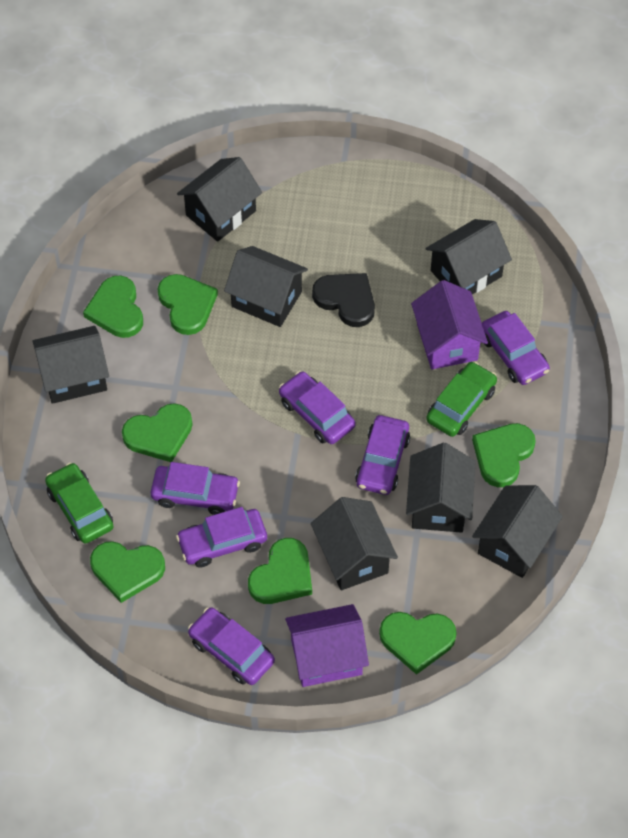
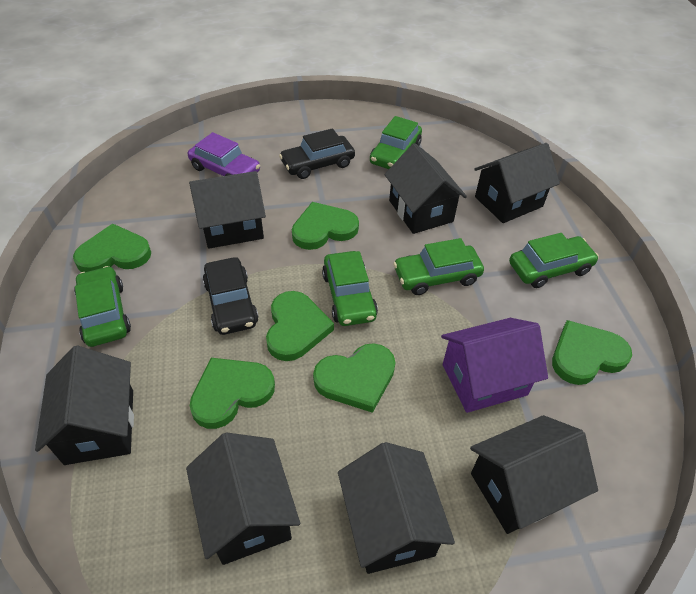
black car: 0 -> 2
black heart: 1 -> 0
green car: 2 -> 5
green heart: 7 -> 6
purple car: 6 -> 1
purple house: 2 -> 1

